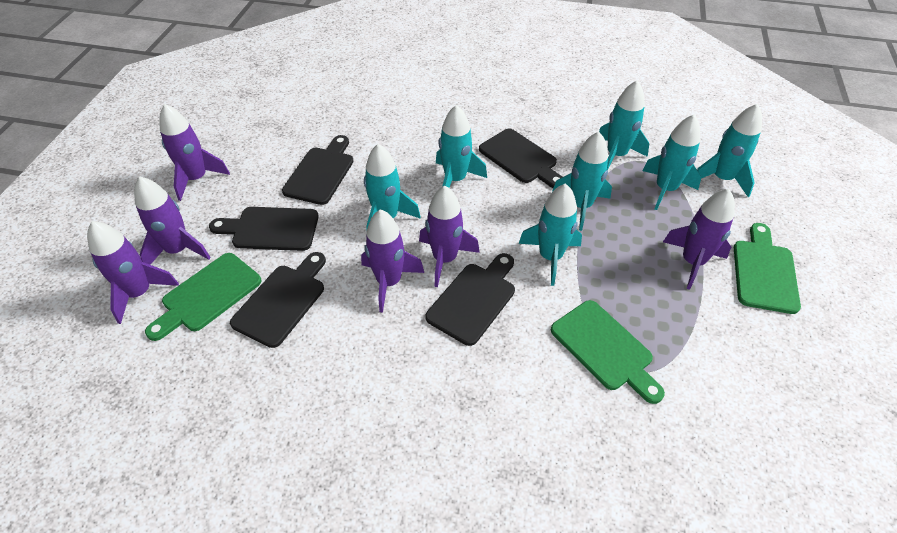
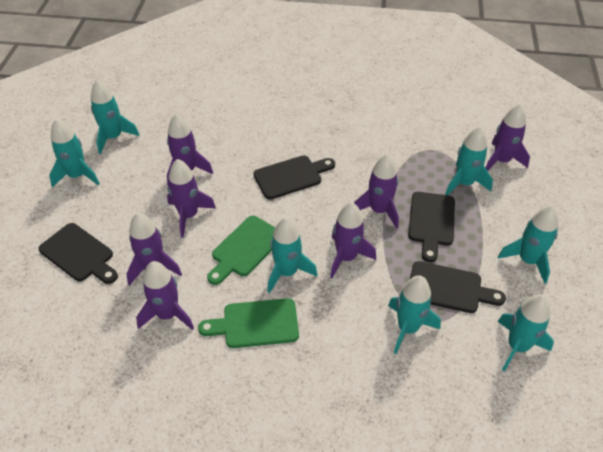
black cutting board: 5 -> 4
green cutting board: 3 -> 2
purple rocket: 6 -> 7

